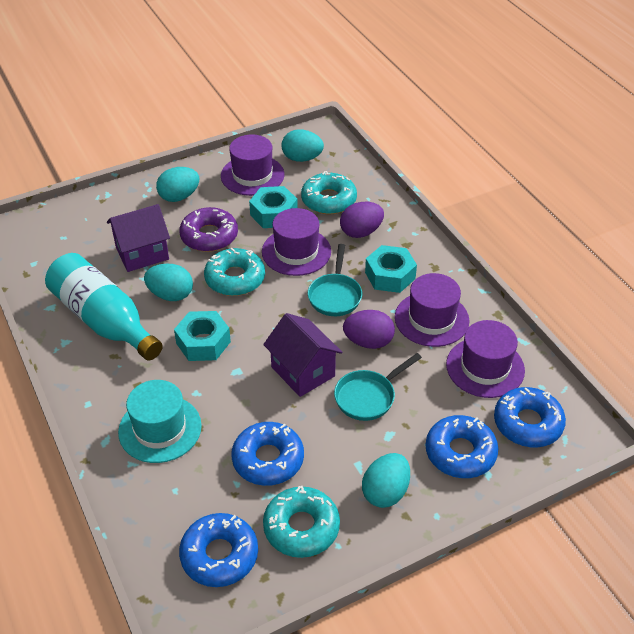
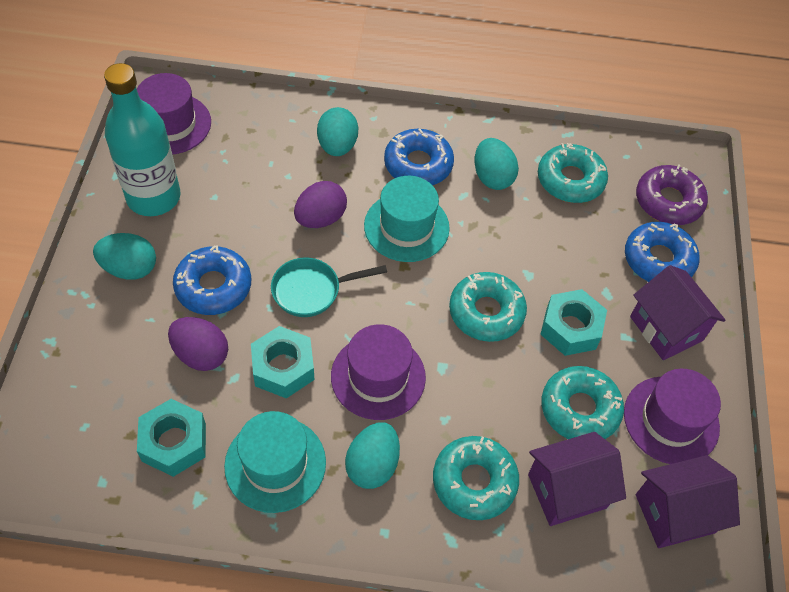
blue donut: 4 -> 3
purple hat: 4 -> 3
purple house: 2 -> 3
turquoise donut: 3 -> 4
turquoise hat: 1 -> 2
turquoise pan: 2 -> 1

